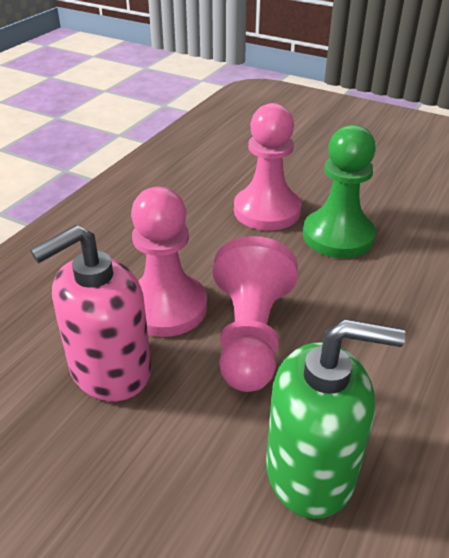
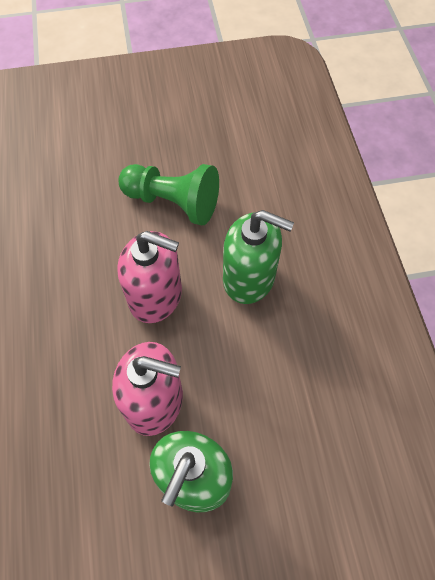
green soap dispenser: 1 -> 2
pink pawn: 3 -> 0
pink soap dispenser: 1 -> 2

